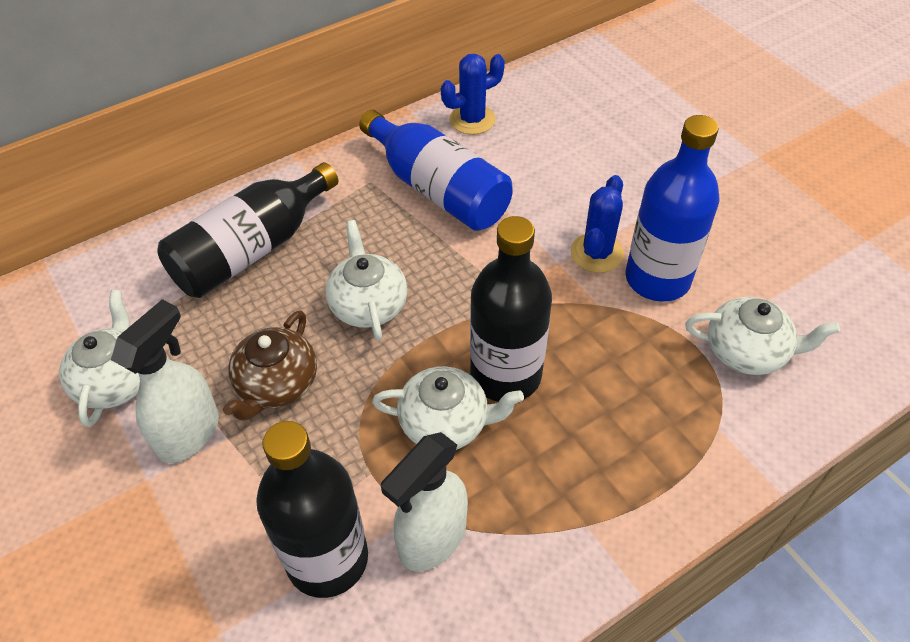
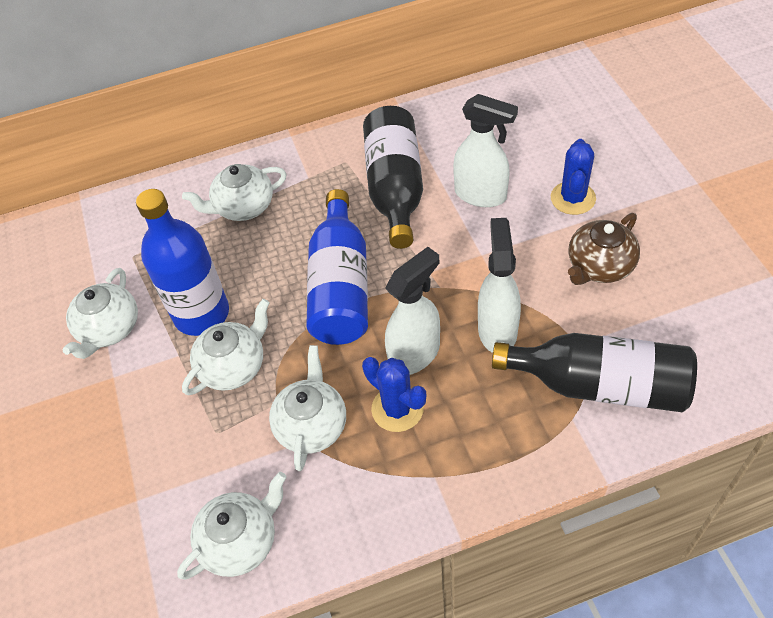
black bottle: 3 -> 2
white spray bottle: 2 -> 3
white teapot: 4 -> 5

